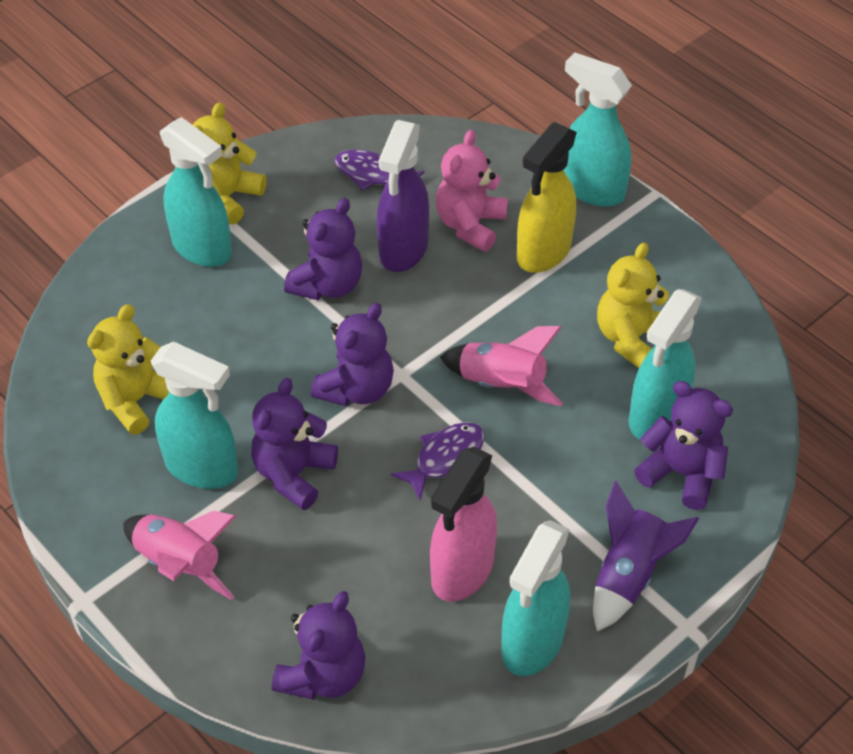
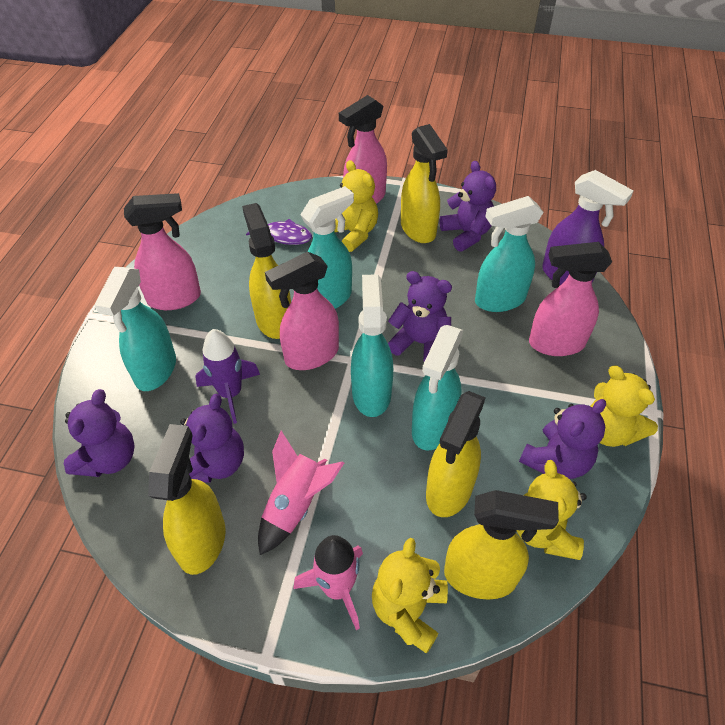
pink spray bottle: 1 -> 4
pink teddy bear: 1 -> 0
purple fish: 2 -> 1
yellow spray bottle: 1 -> 5
yellow teddy bear: 3 -> 4

